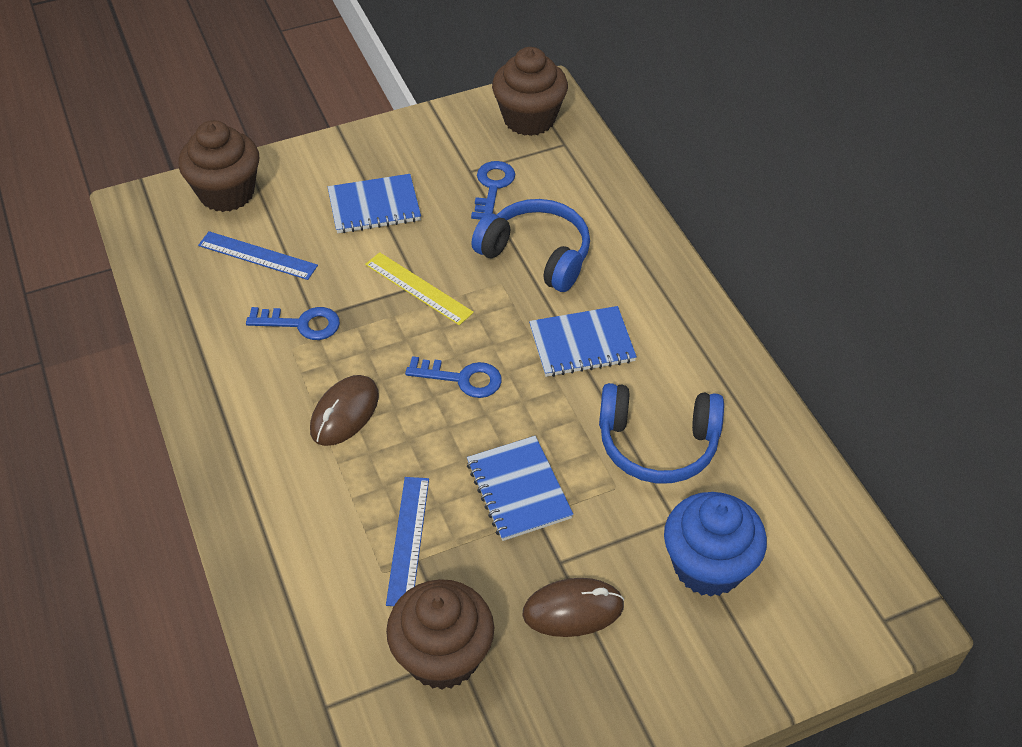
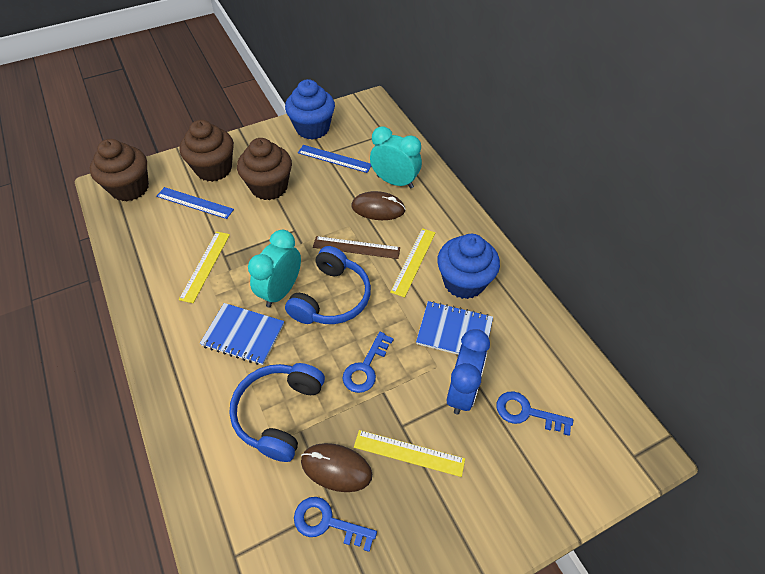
blue clock: 0 -> 1
blue cupcake: 1 -> 2
blue notebook: 3 -> 2
brown ruler: 0 -> 1
turquoise clock: 0 -> 2
yellow ruler: 1 -> 3

